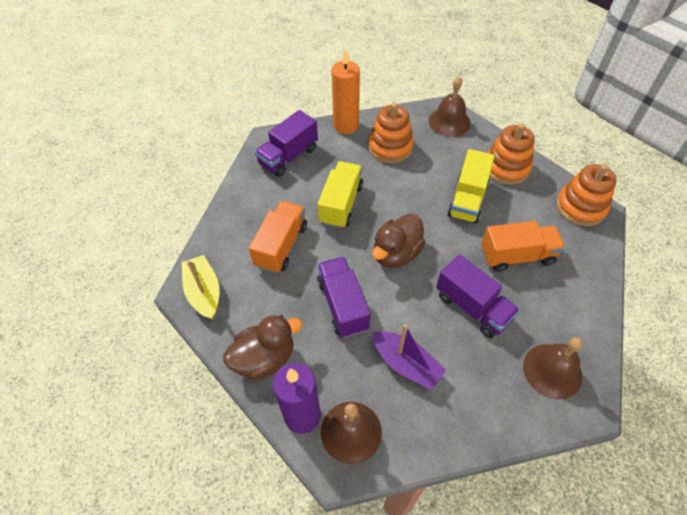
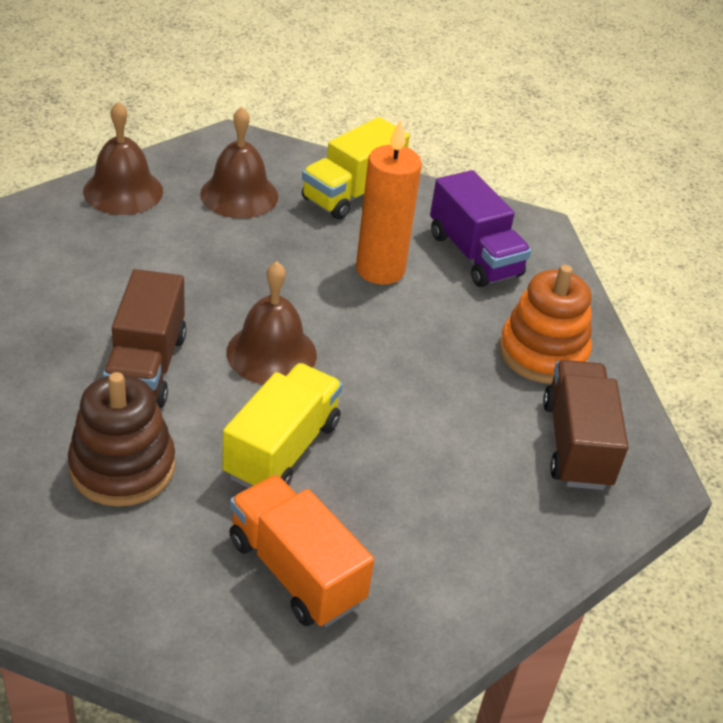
brown duck: 2 -> 0
brown stacking toy: 0 -> 1
brown truck: 0 -> 2
orange stacking toy: 3 -> 1
orange truck: 2 -> 1
purple boat: 1 -> 0
purple candle: 1 -> 0
purple truck: 3 -> 1
yellow boat: 1 -> 0

